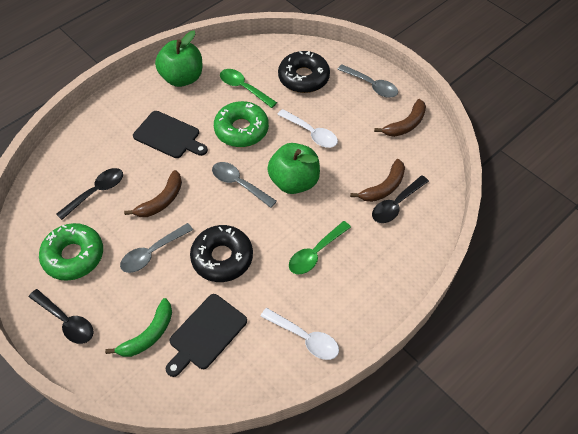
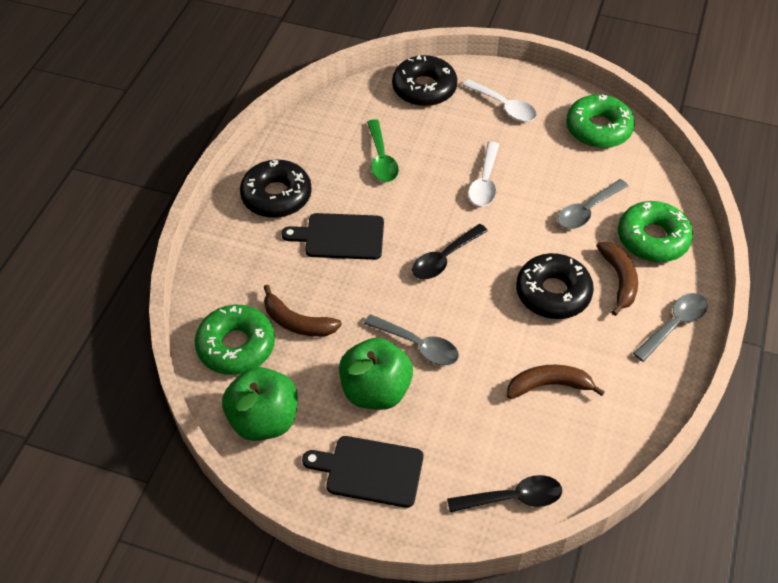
black donut: 2 -> 3
black spoon: 3 -> 2
green banana: 1 -> 0
green donut: 2 -> 3
green spoon: 2 -> 1

